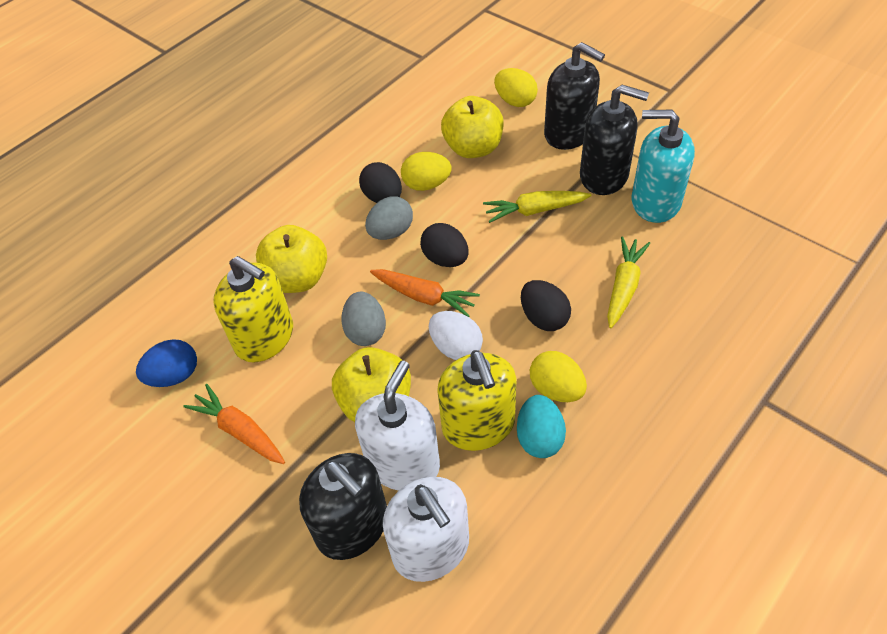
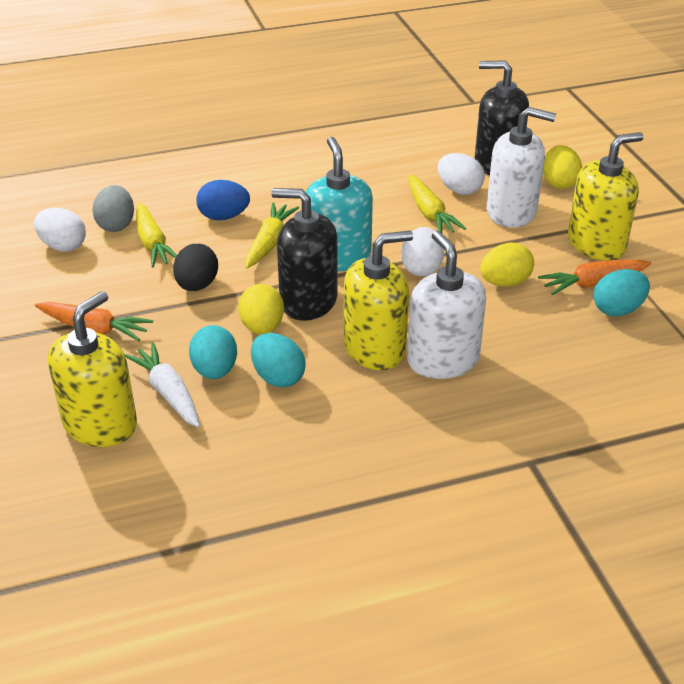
black egg: 3 -> 1
black soap dispenser: 3 -> 2
grey egg: 2 -> 1
turquoise egg: 1 -> 3
white carrot: 0 -> 1
white egg: 1 -> 3
yellow apple: 3 -> 0
yellow carrot: 2 -> 3
yellow soap dispenser: 2 -> 3

